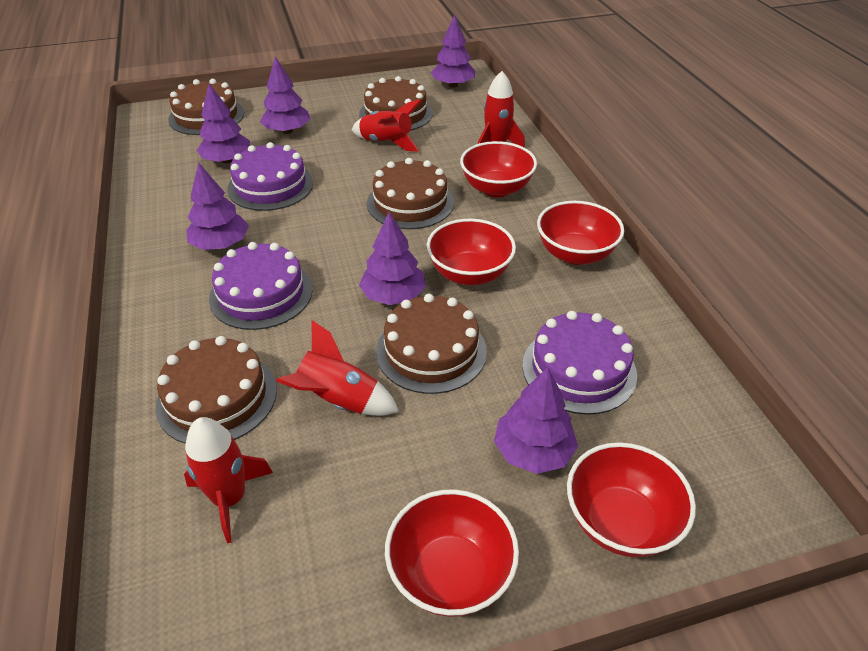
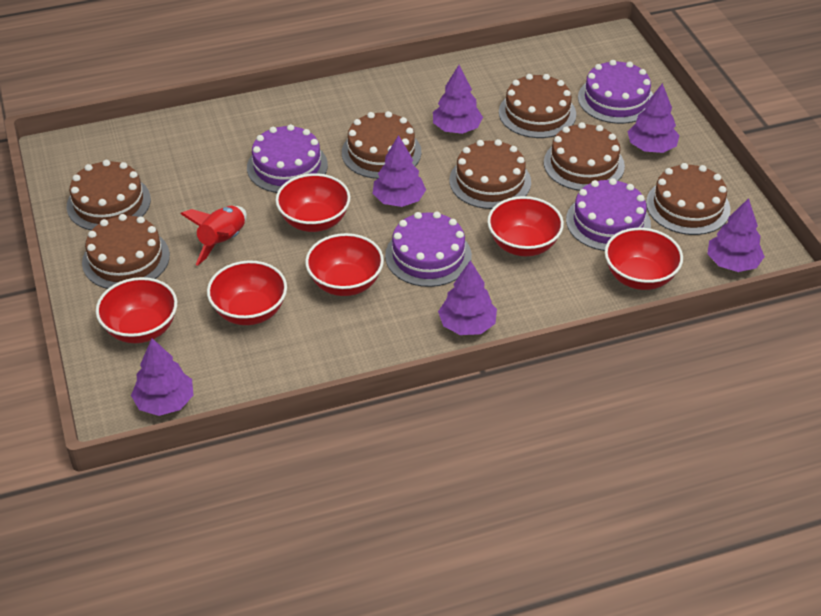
brown cake: 5 -> 7
purple cake: 3 -> 4
red bowl: 5 -> 6
red rocket: 4 -> 1

